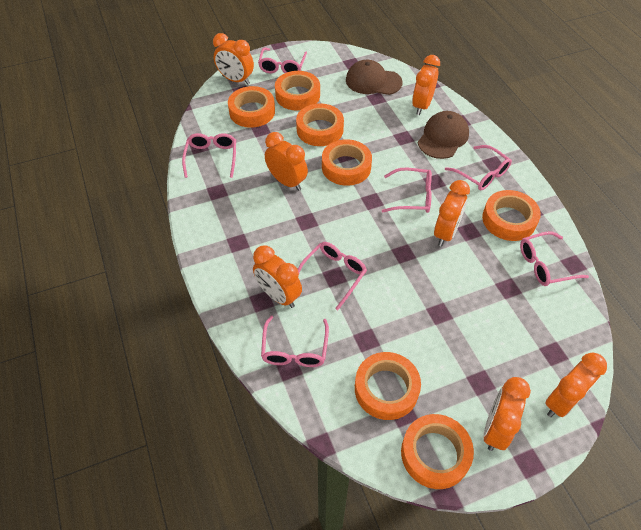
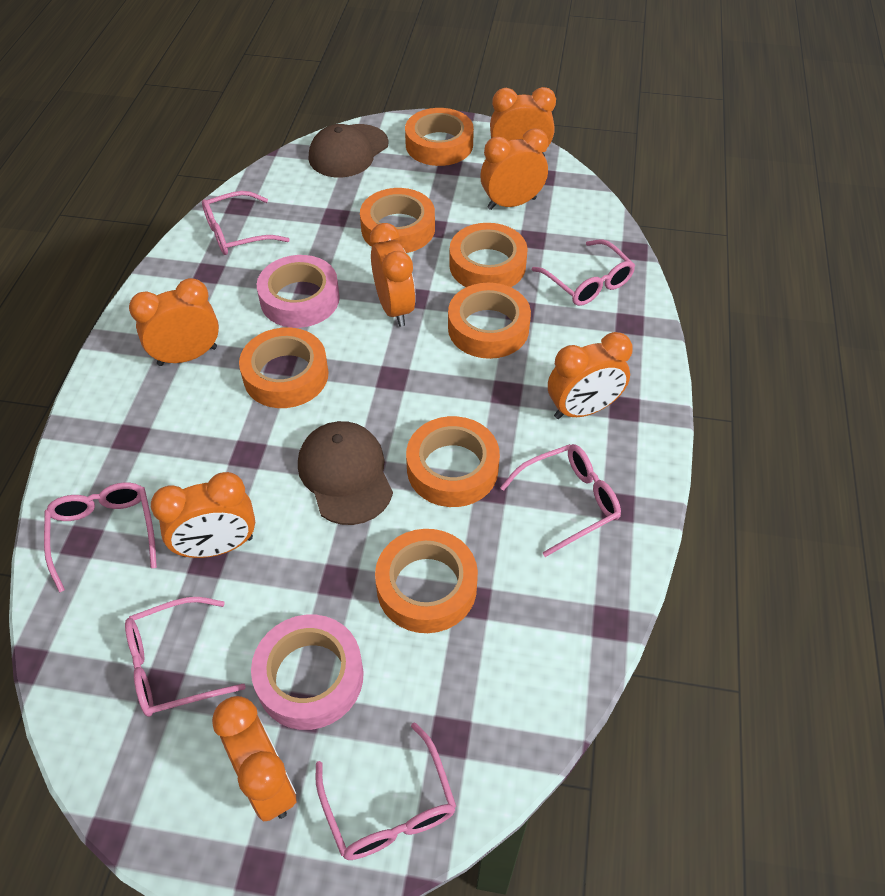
pink glasses: 7 -> 6
pink tape: 0 -> 2

